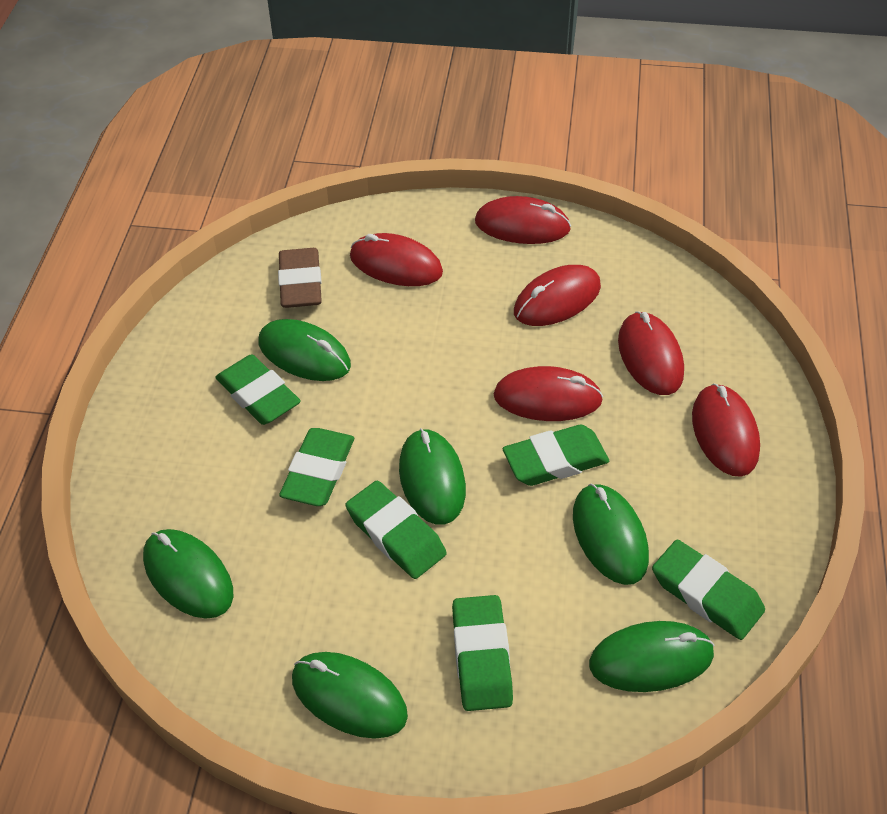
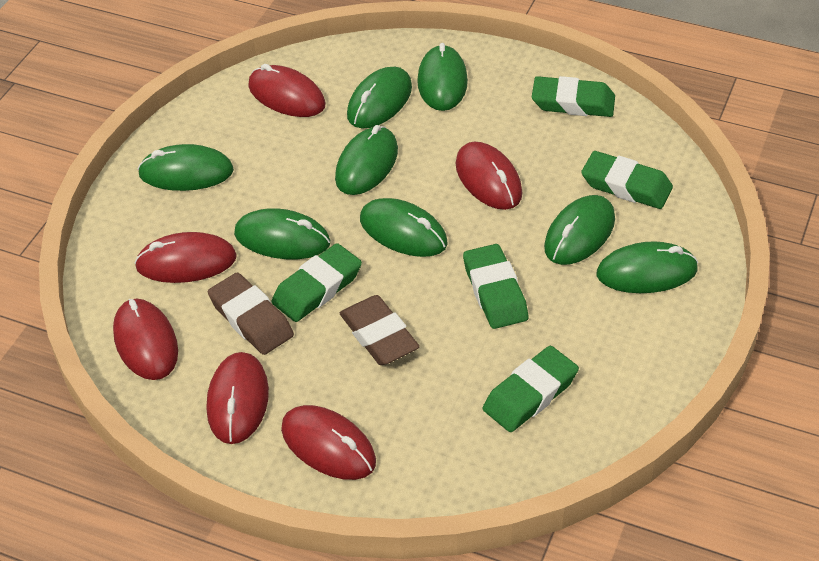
brown eraser: 1 -> 2
green eraser: 6 -> 5
green mouse: 6 -> 8

